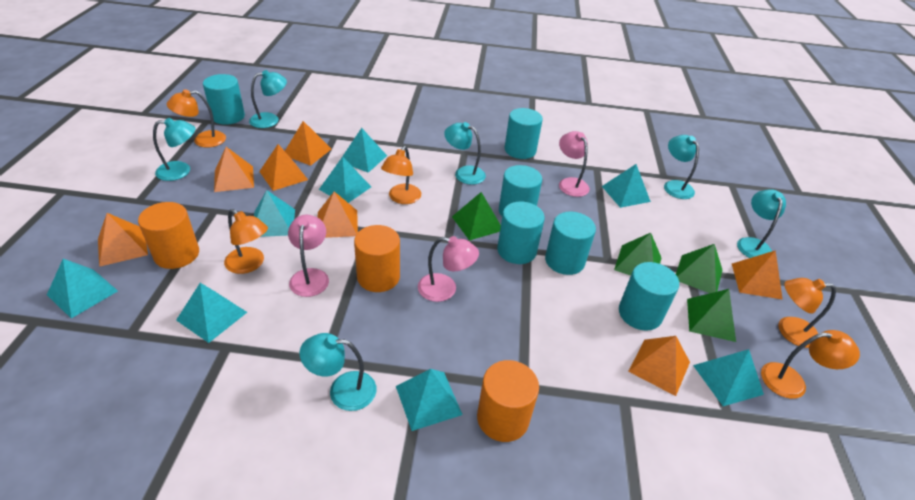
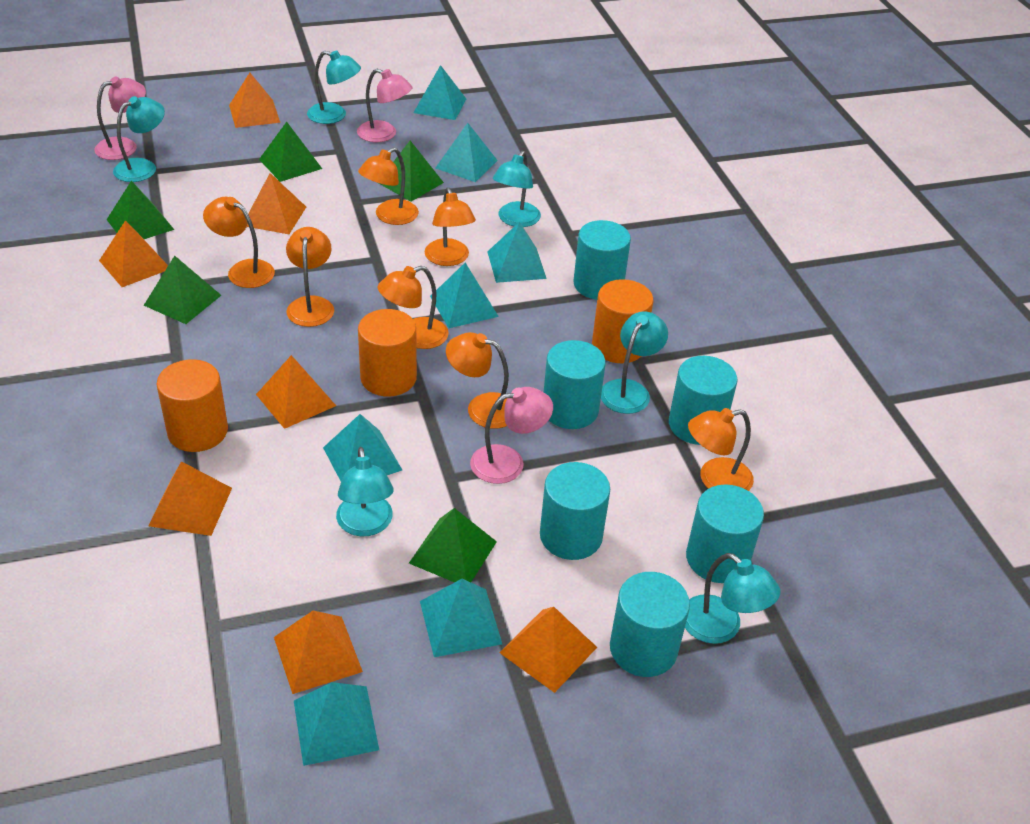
green pyramid: 4 -> 5
orange lamp: 5 -> 7
turquoise pyramid: 8 -> 7

